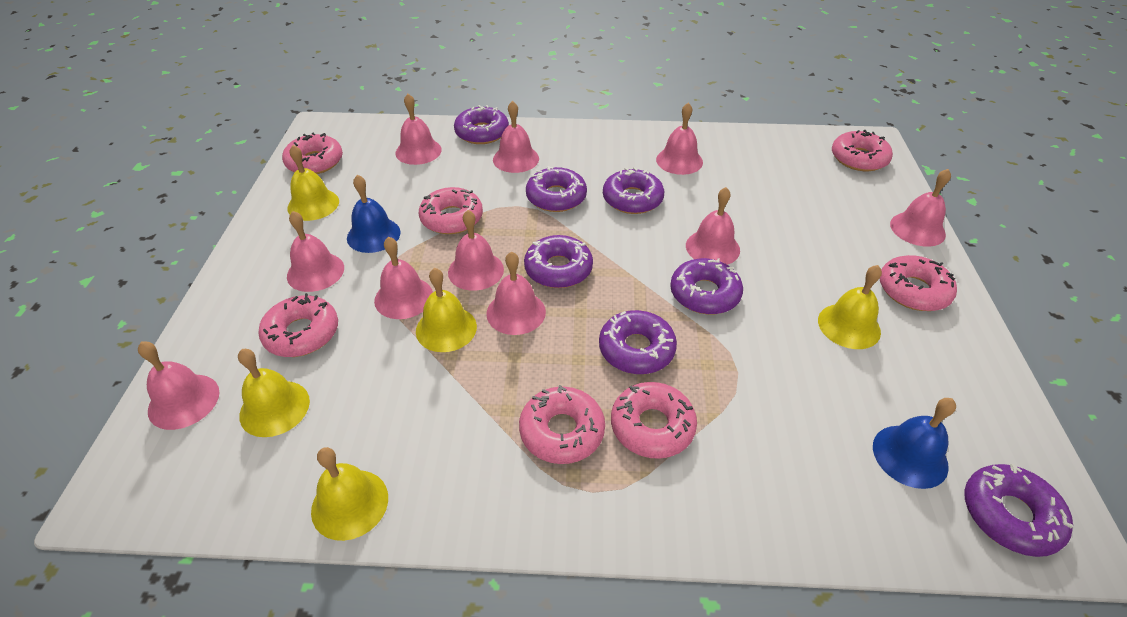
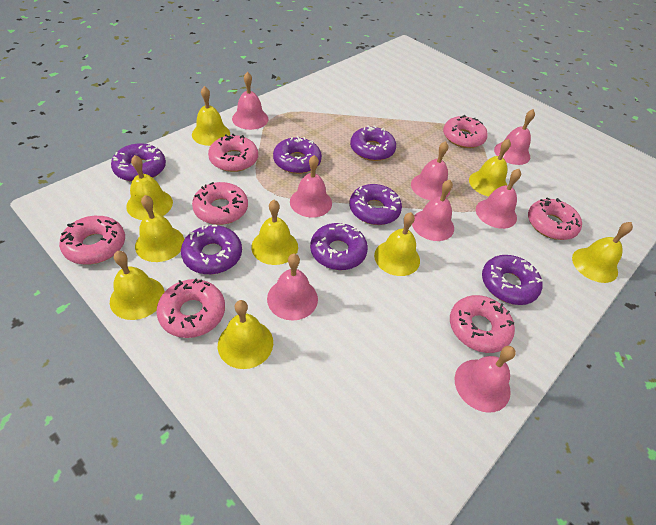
blue bell: 2 -> 0
pink bell: 10 -> 8
yellow bell: 5 -> 9

